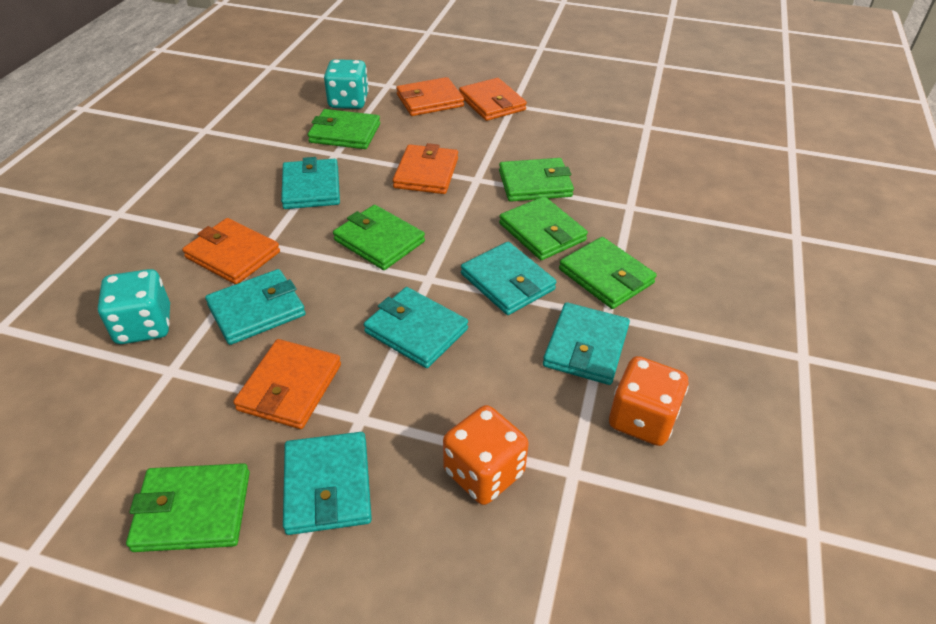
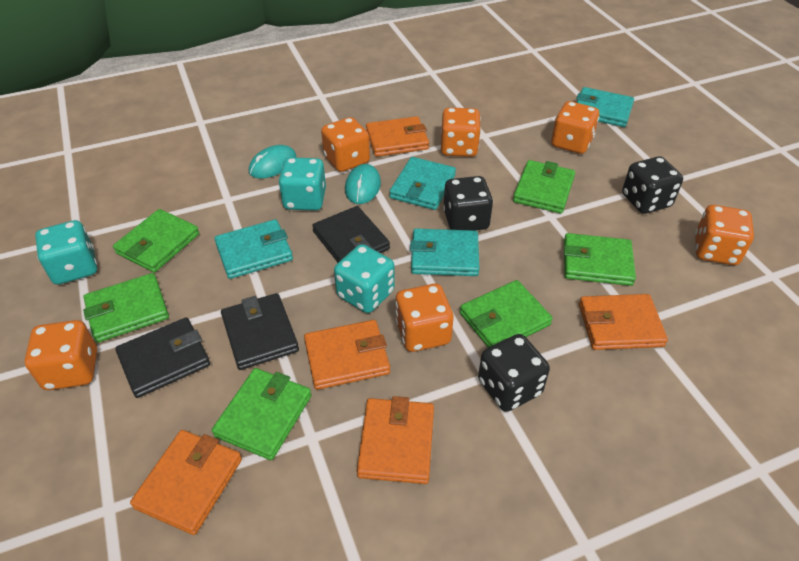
black dice: 0 -> 3
black wallet: 0 -> 3
orange dice: 2 -> 6
turquoise dice: 2 -> 3
turquoise mouse: 0 -> 2
turquoise wallet: 6 -> 4

